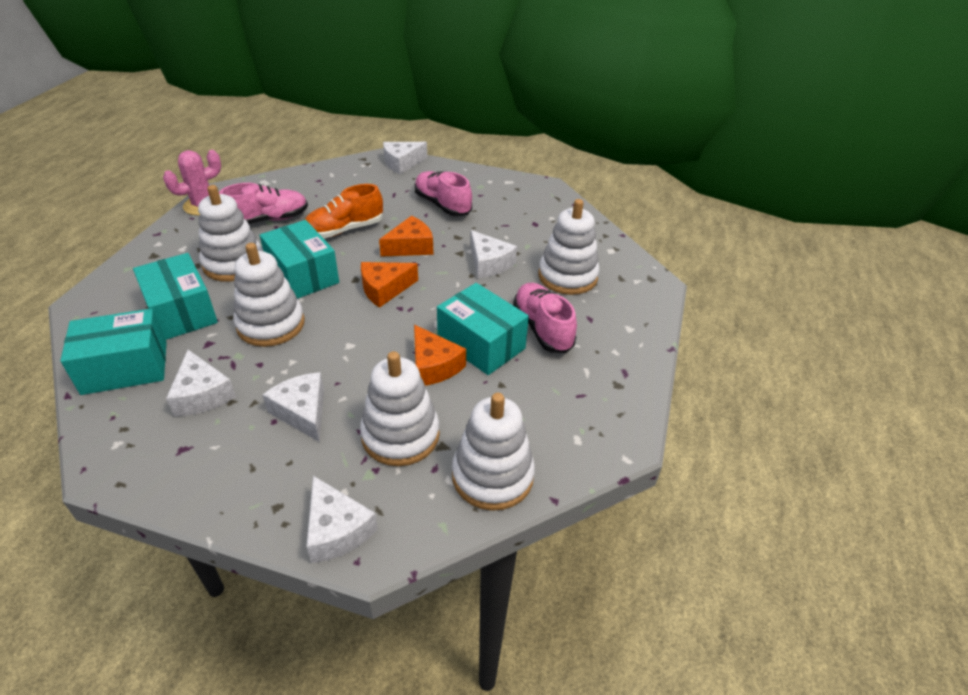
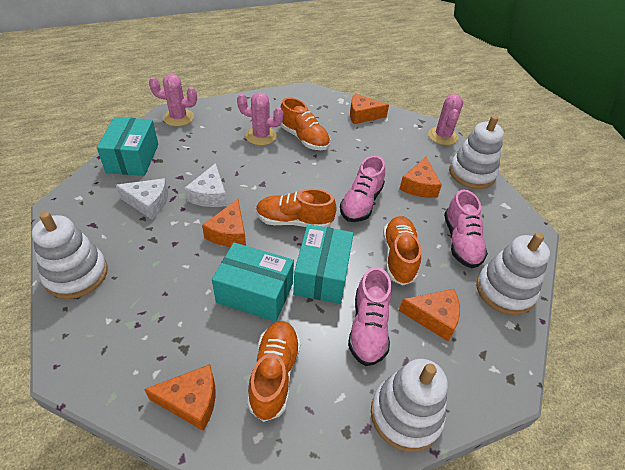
orange cheese: 3 -> 5
orange shoe: 1 -> 4
pink cactus: 1 -> 3
turquoise box: 4 -> 3
white cheese: 5 -> 2
white stacking toy: 5 -> 4

